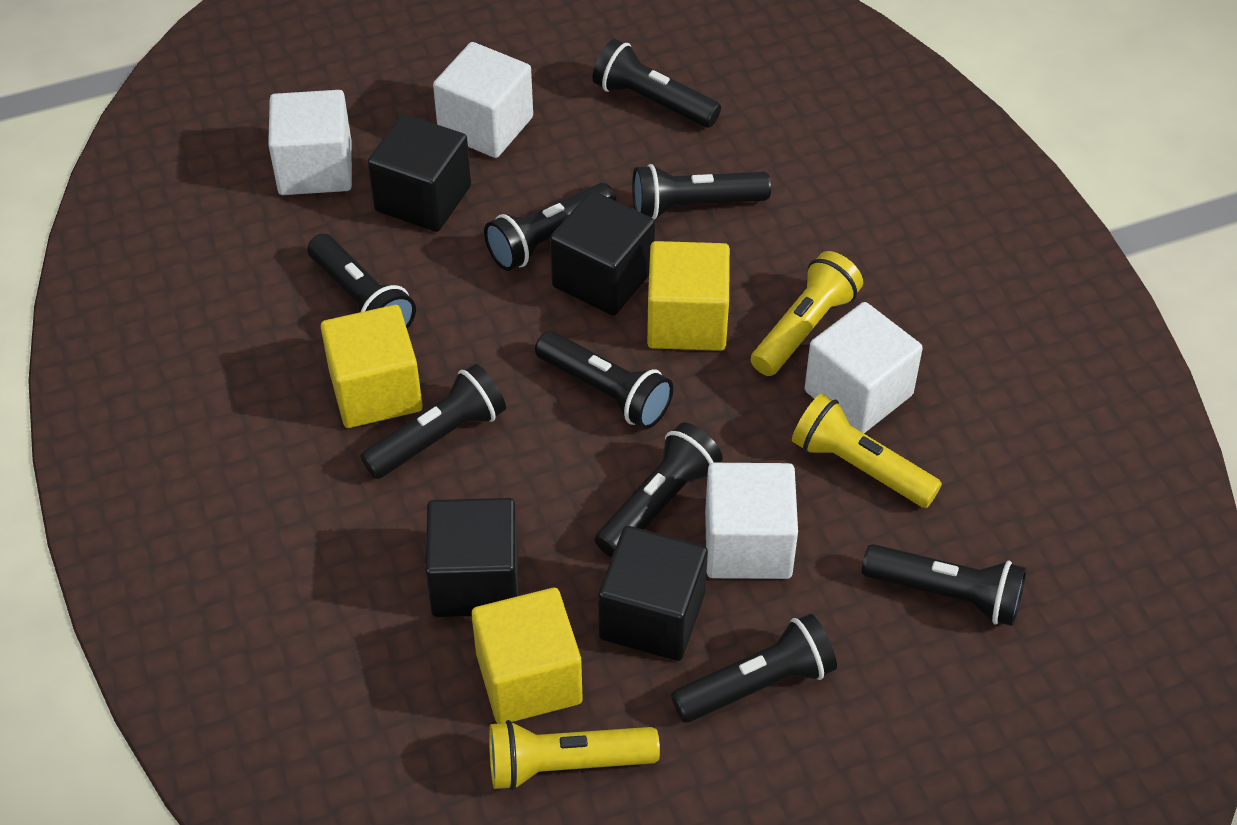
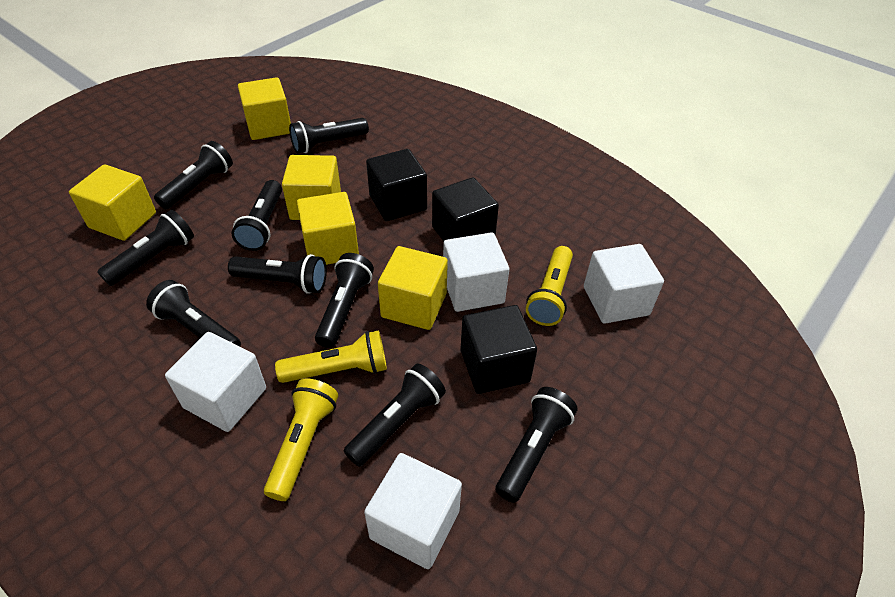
black cube: 4 -> 3
yellow cube: 3 -> 5

